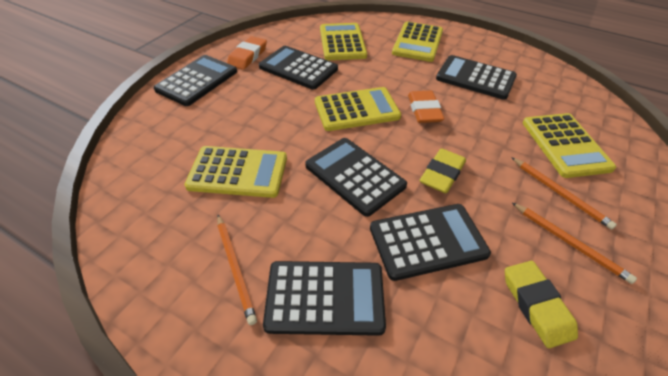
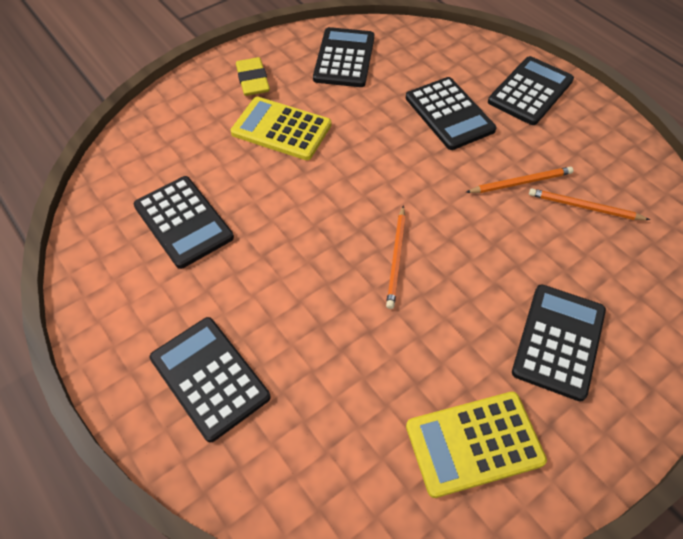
orange eraser: 2 -> 0
yellow calculator: 5 -> 2
yellow eraser: 2 -> 1

